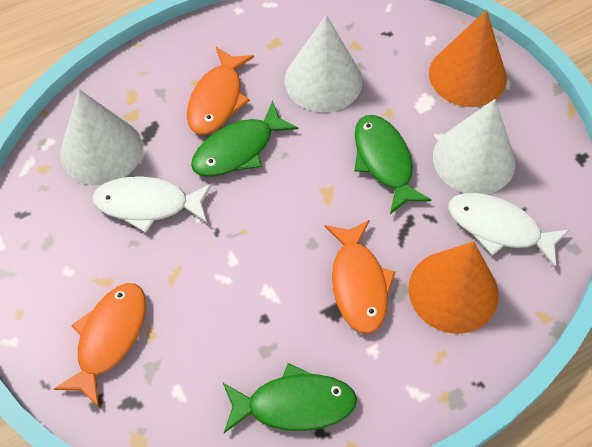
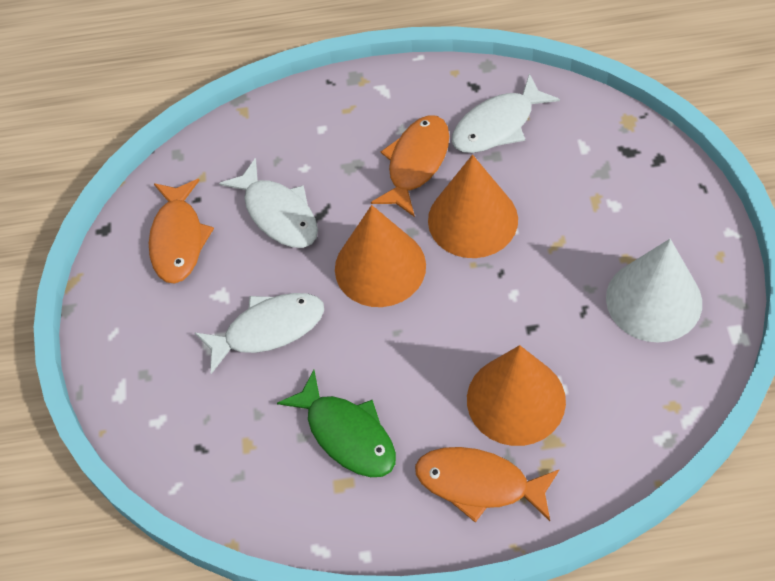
green fish: 3 -> 1
orange cone: 2 -> 3
white cone: 3 -> 1
white fish: 2 -> 3

